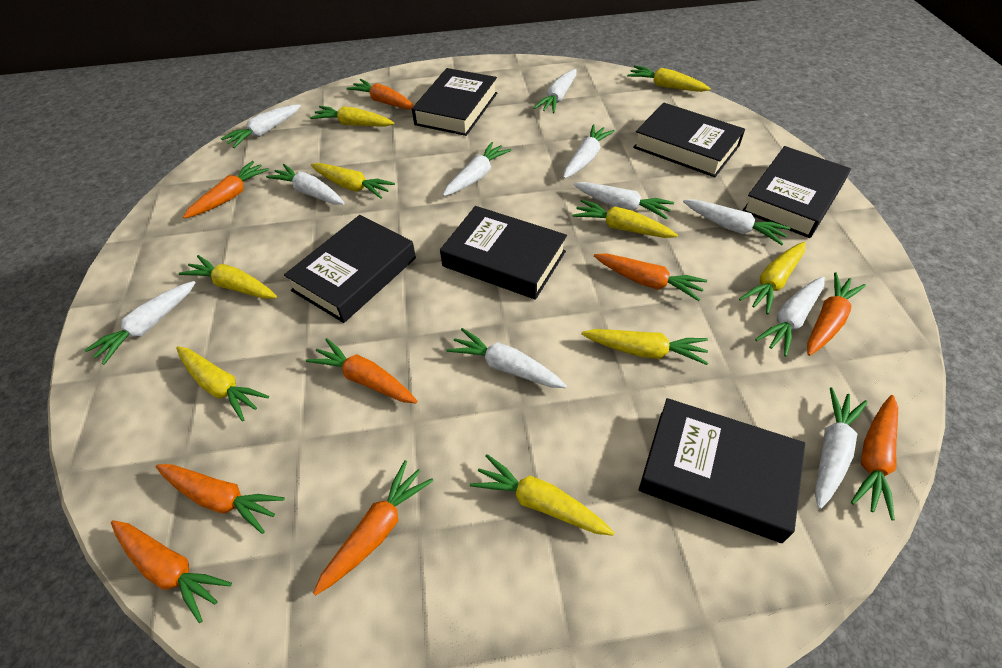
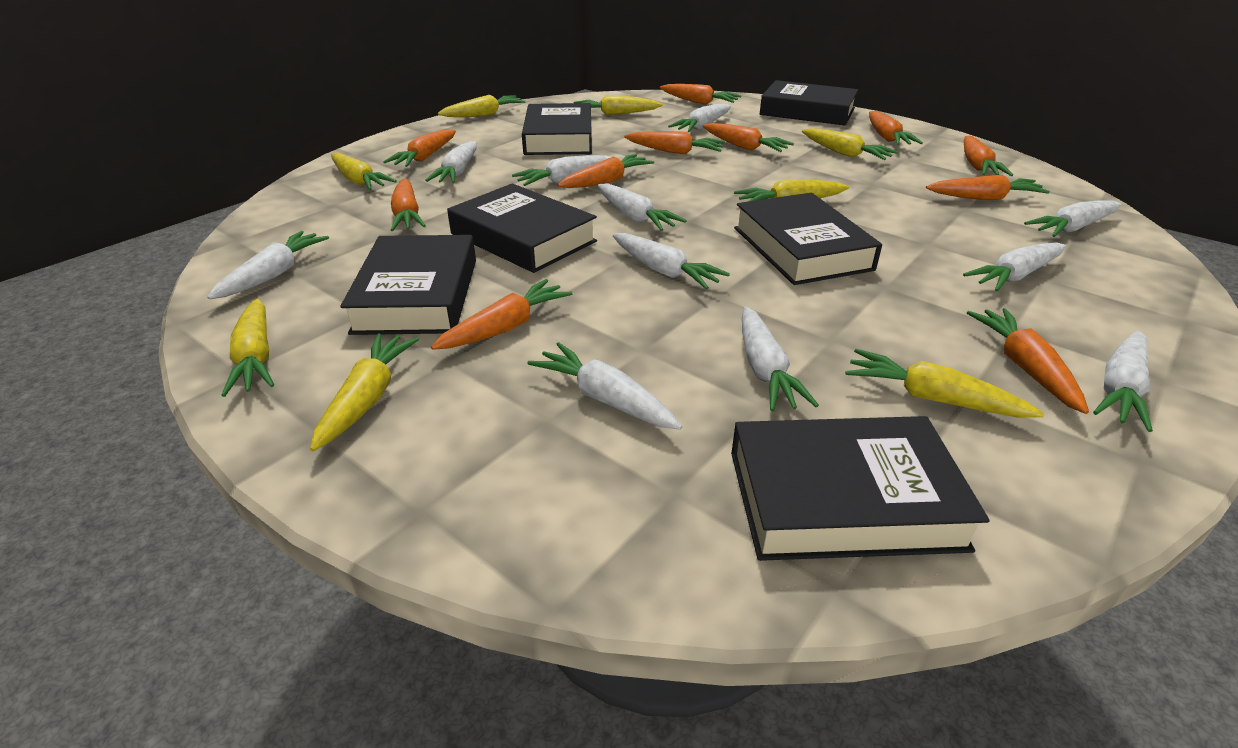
orange carrot: 9 -> 11
yellow carrot: 9 -> 8

